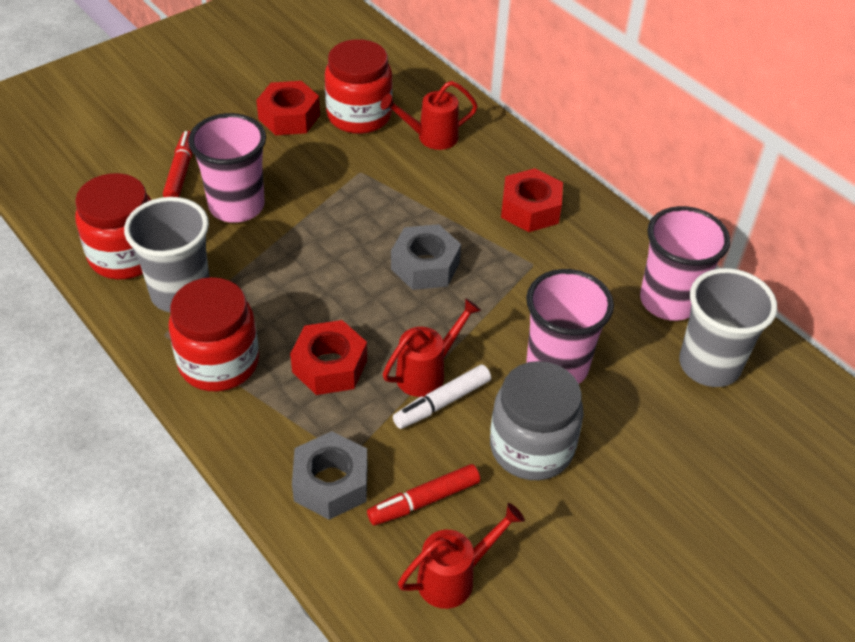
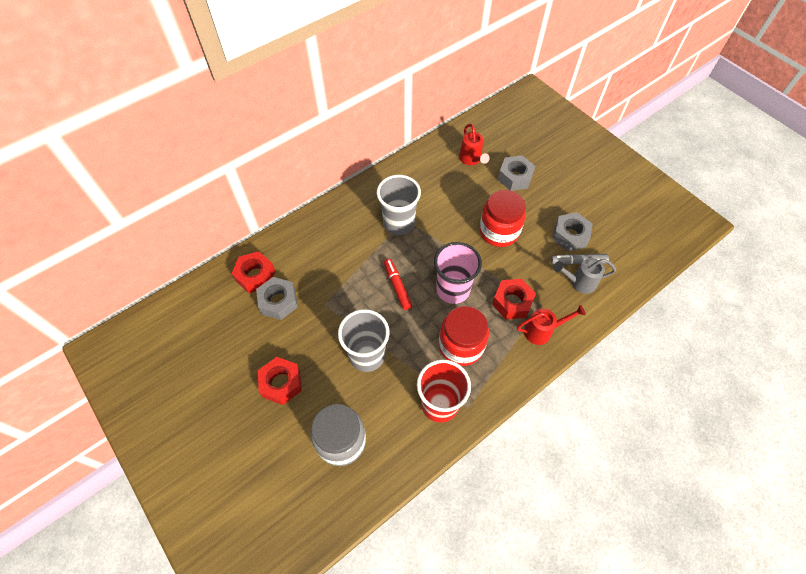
grey marker: 0 -> 1
grey nut: 2 -> 3
grey watering can: 0 -> 1
pink cup: 3 -> 1
red cup: 0 -> 1
red jar: 3 -> 2
red marker: 2 -> 1
red watering can: 3 -> 2
white marker: 1 -> 0

